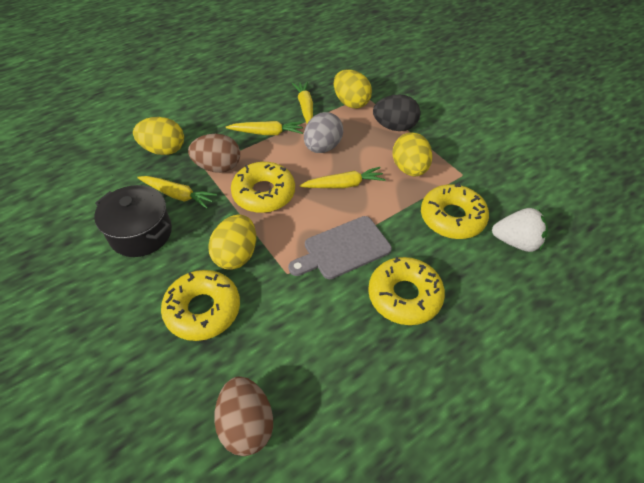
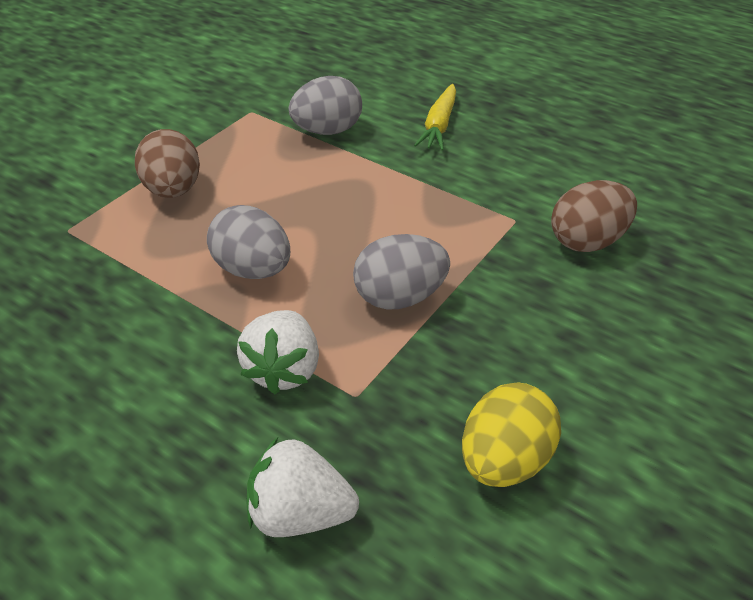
black egg: 1 -> 0
black pot: 1 -> 0
grey cutting board: 1 -> 0
grey egg: 1 -> 3
white strawberry: 1 -> 2
yellow carrot: 4 -> 1
yellow donut: 4 -> 0
yellow egg: 4 -> 1

